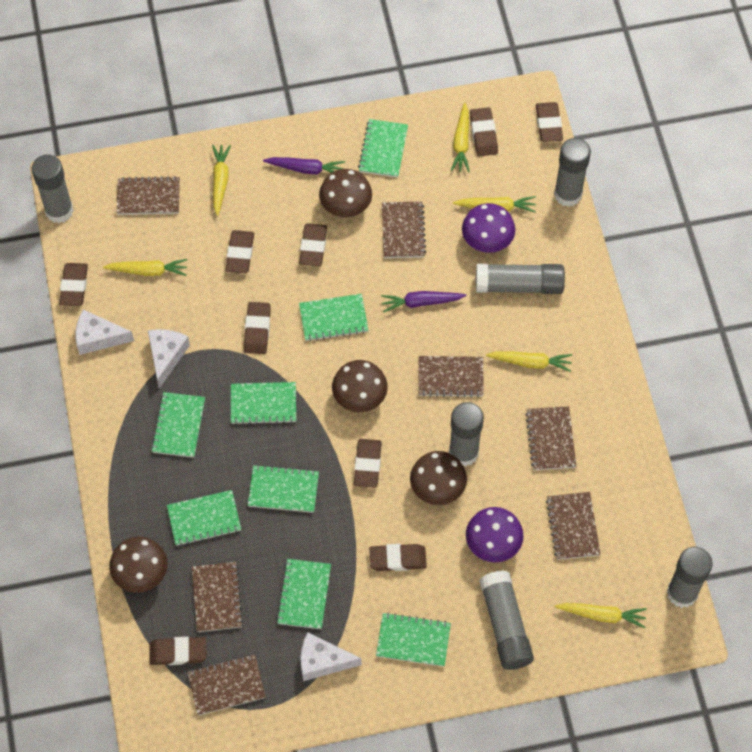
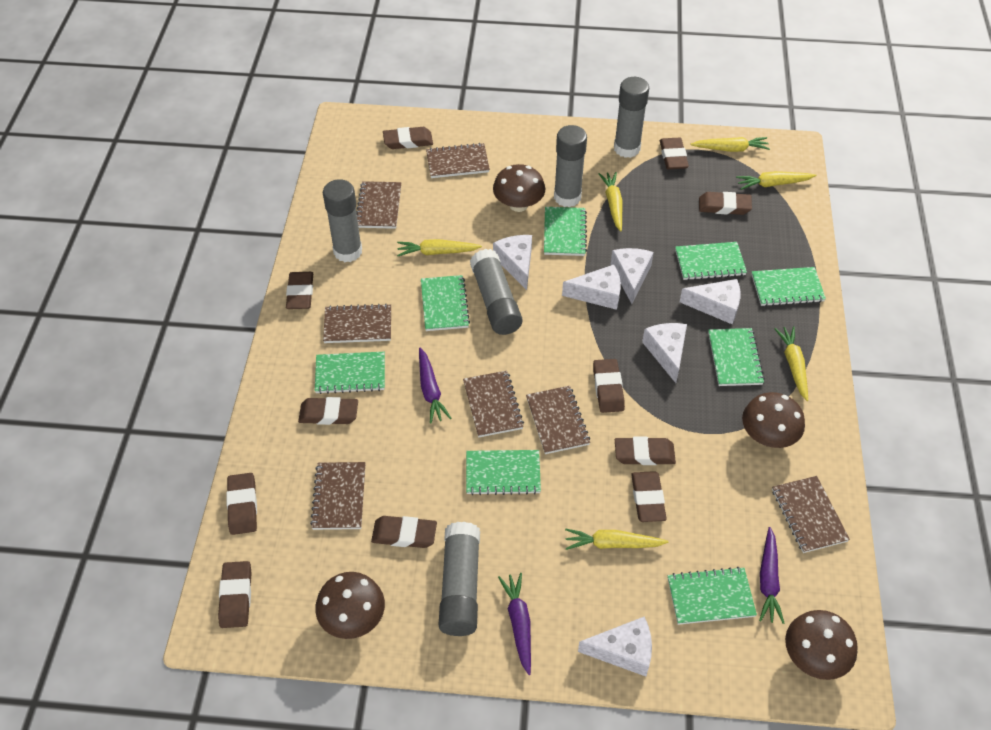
brown eraser: 9 -> 11
grey glue stick: 6 -> 5
purple carrot: 2 -> 3
purple mushroom: 2 -> 0
white cheese: 3 -> 6

